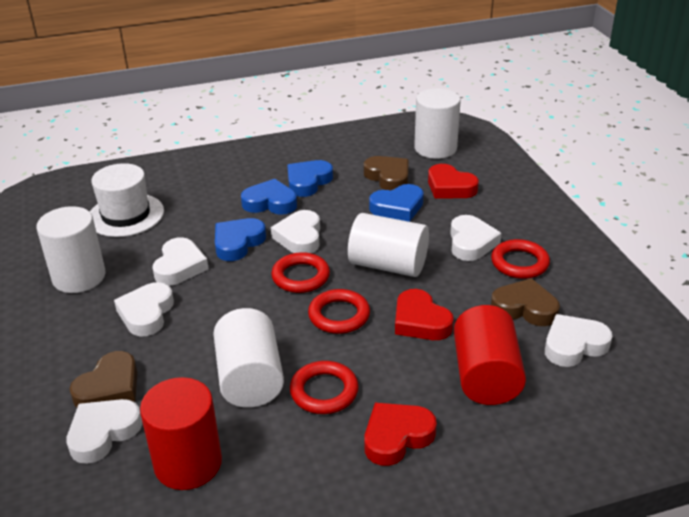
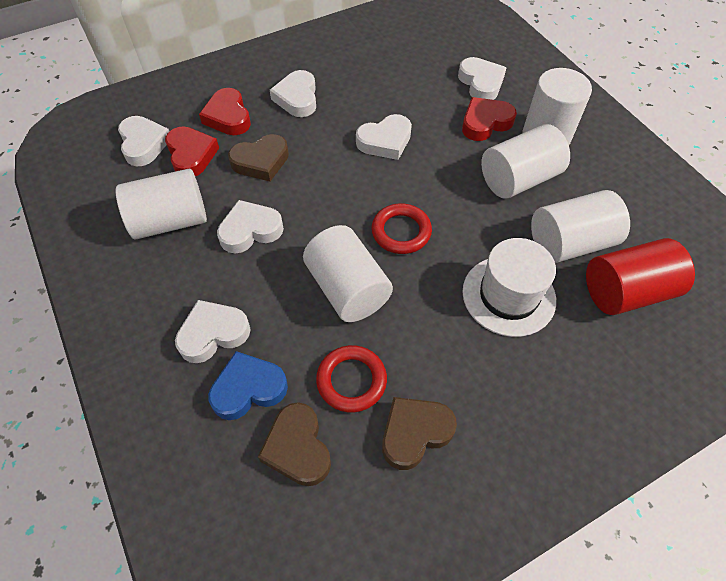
blue heart: 4 -> 1
red cylinder: 2 -> 1
red ring: 4 -> 2
white cylinder: 4 -> 5

